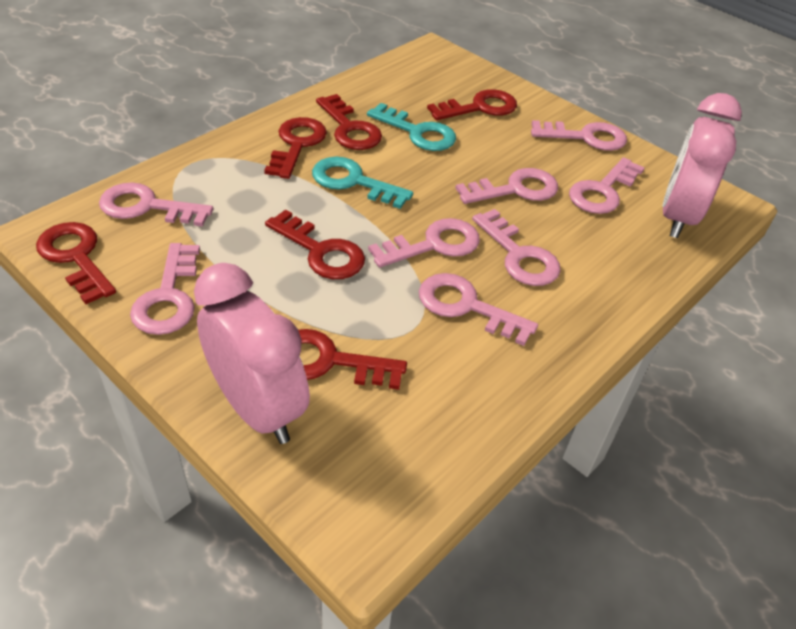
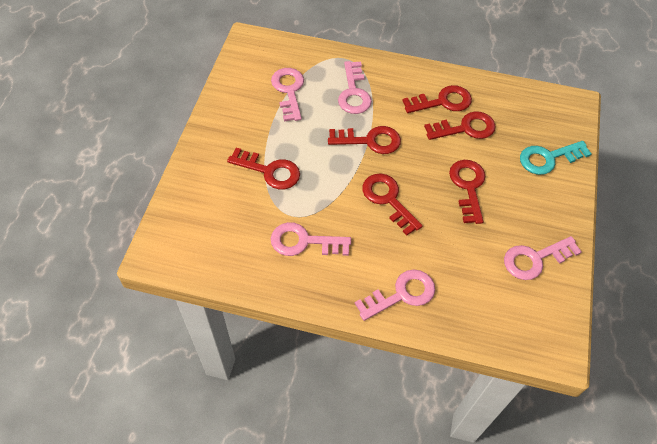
pink clock: 2 -> 0
pink key: 8 -> 5
turquoise key: 2 -> 1

